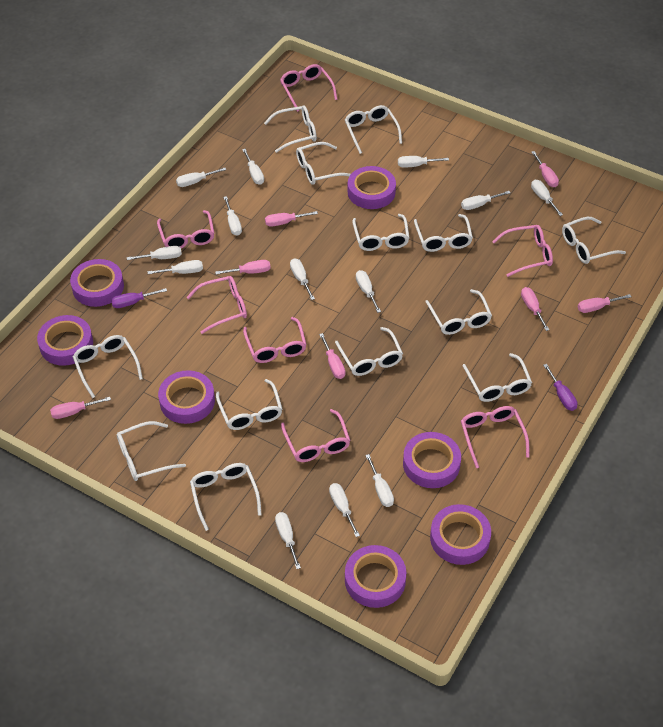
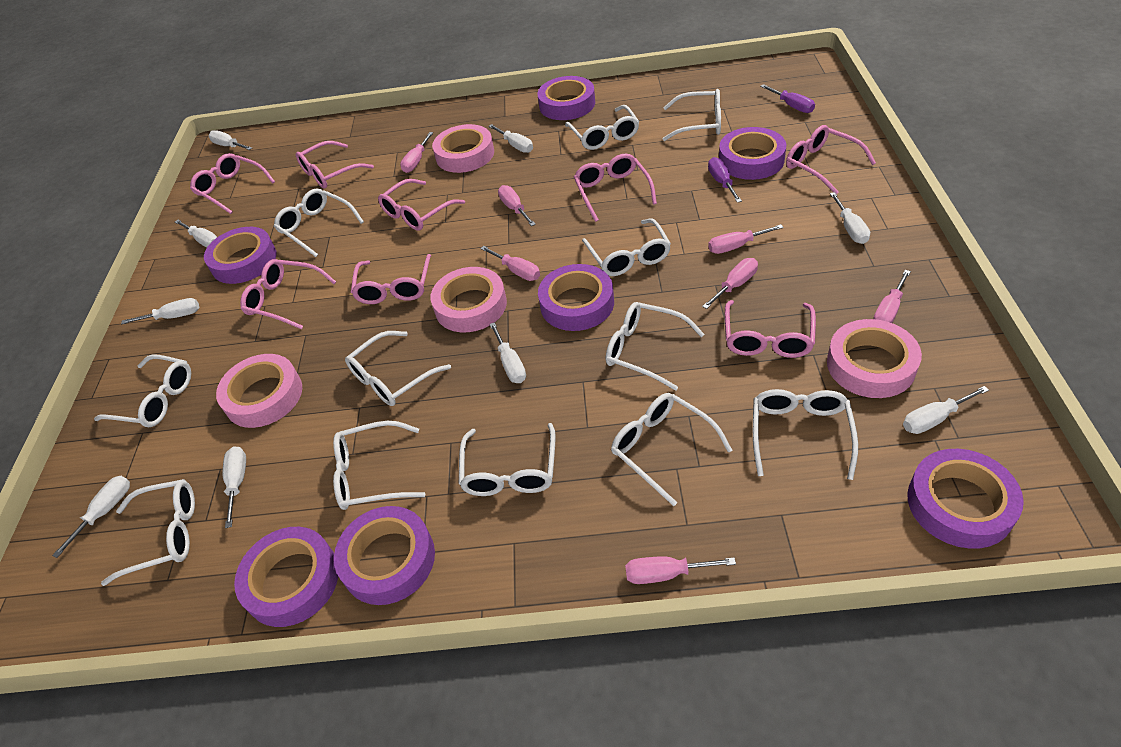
pink glasses: 7 -> 8
pink tape: 0 -> 4
white glasses: 13 -> 12
white screwdriver: 13 -> 9

